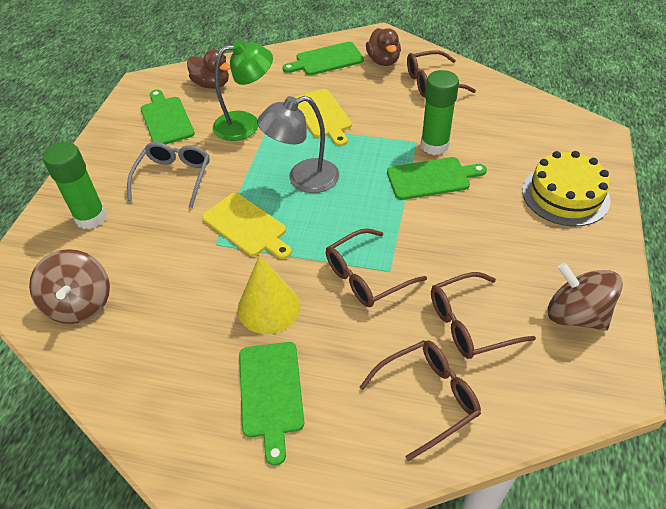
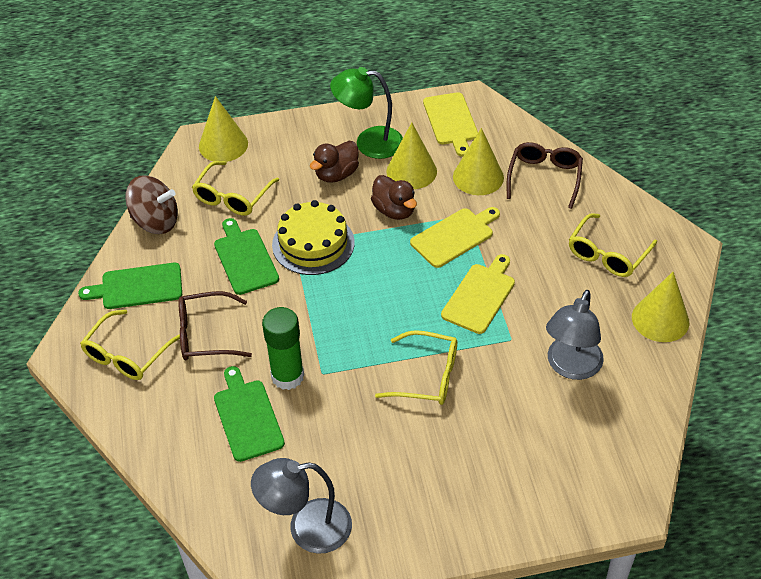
brown glasses: 4 -> 2
brown spinning top: 2 -> 1
green cutting board: 4 -> 3
green glue stick: 2 -> 1
grey glasses: 1 -> 0
grey lamp: 1 -> 2
yellow cone: 1 -> 4
yellow cutting board: 2 -> 3
yellow glasses: 0 -> 4

